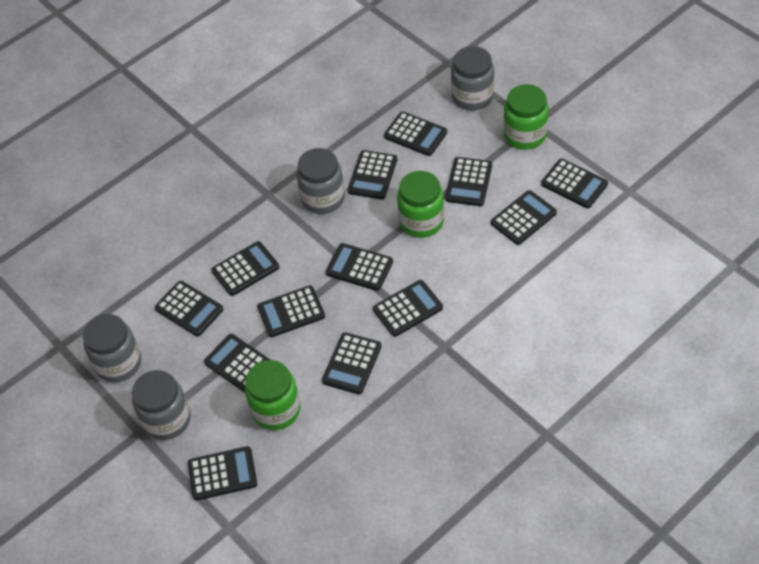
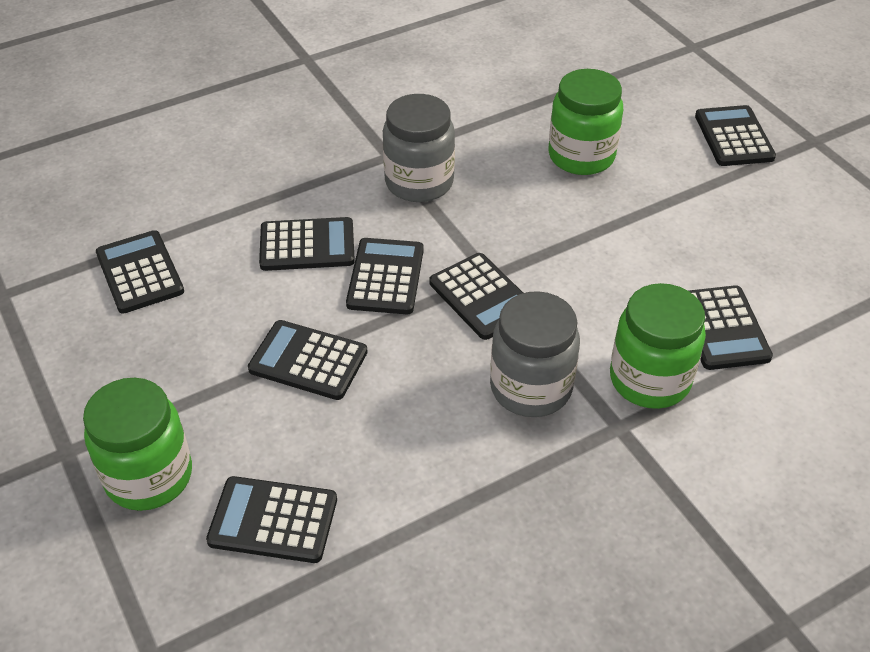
black calculator: 13 -> 8
grey jar: 4 -> 2

